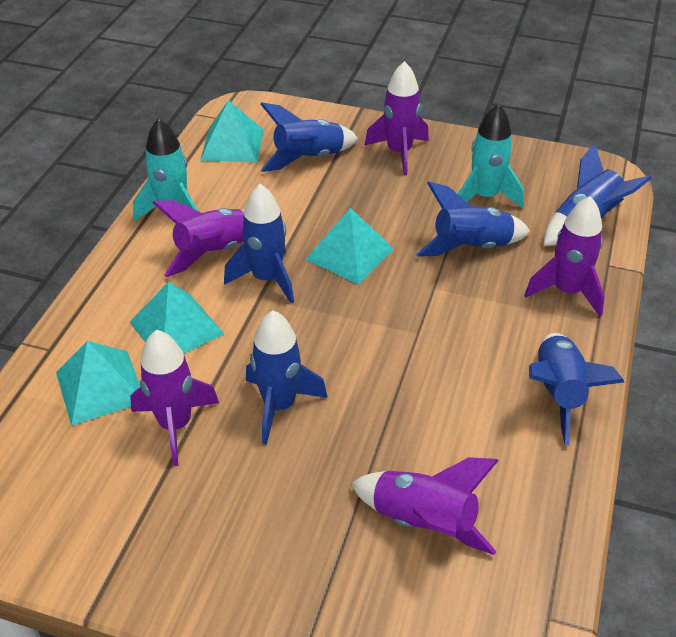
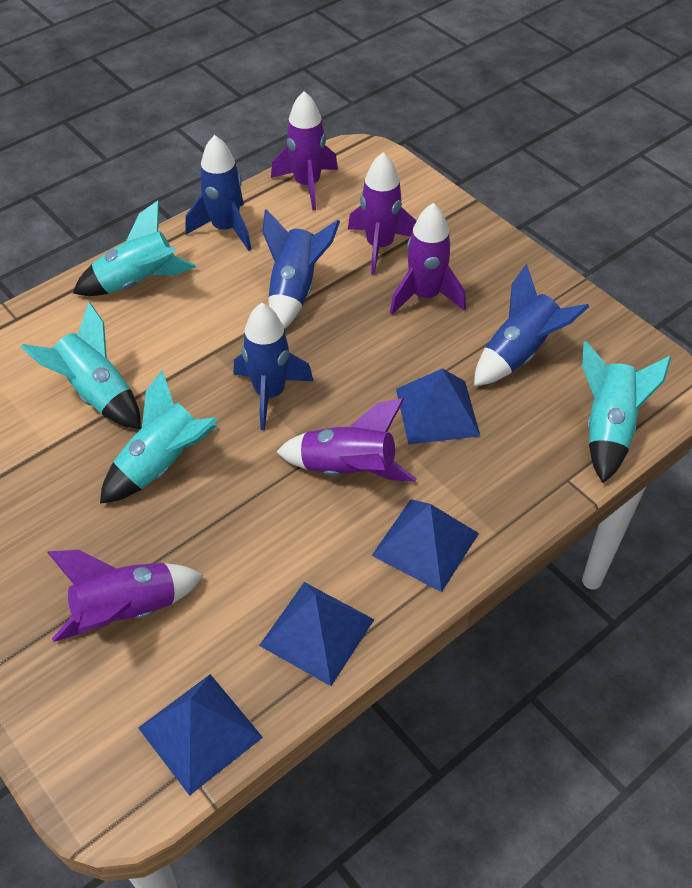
blue pyramid: 0 -> 4
blue rocket: 6 -> 4
turquoise pyramid: 4 -> 0
turquoise rocket: 2 -> 4

